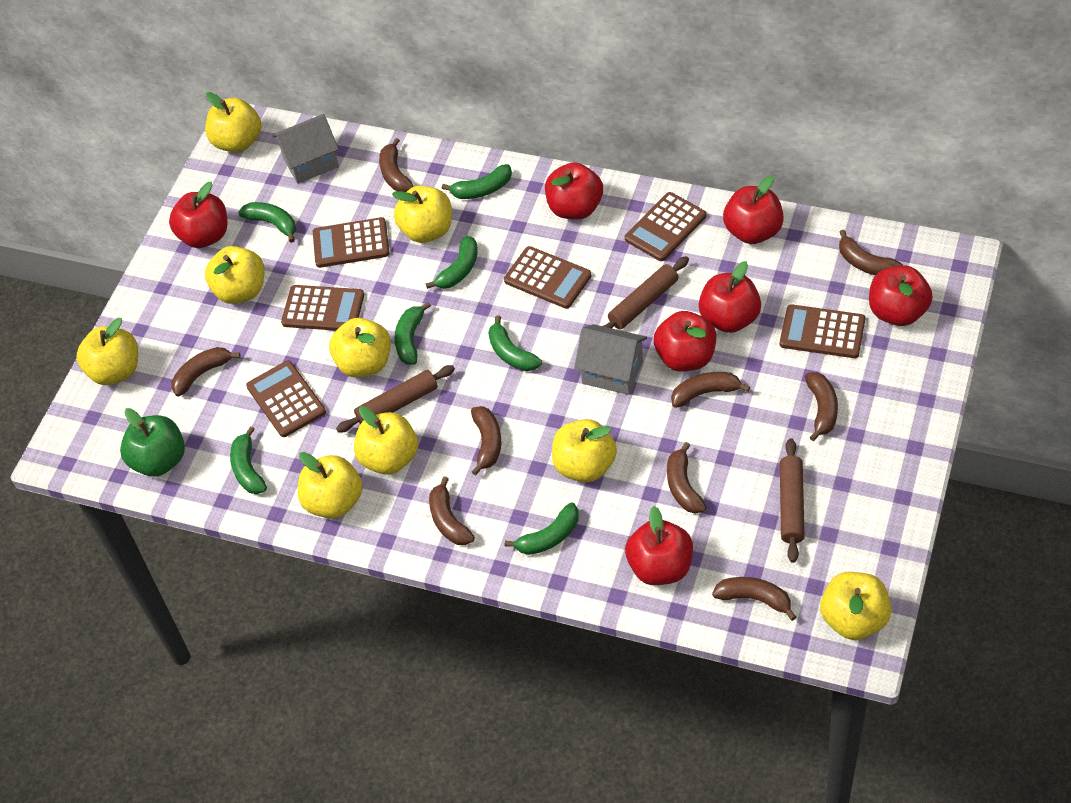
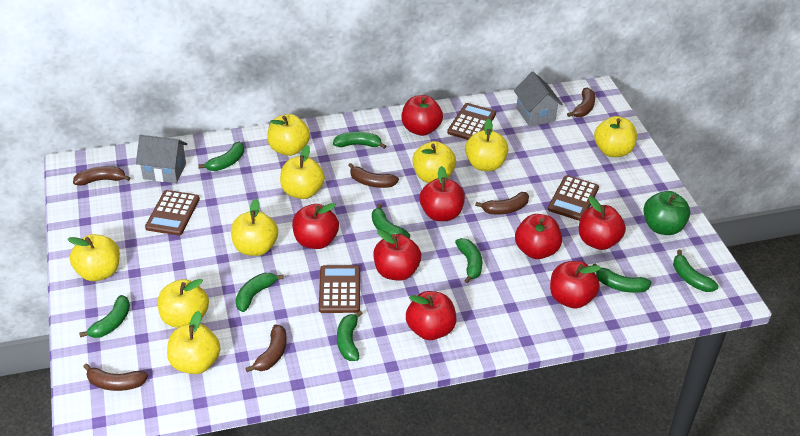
brown banana: 9 -> 6
brown calculator: 6 -> 4
brown rolling pin: 3 -> 0
green banana: 7 -> 9
red apple: 7 -> 8

